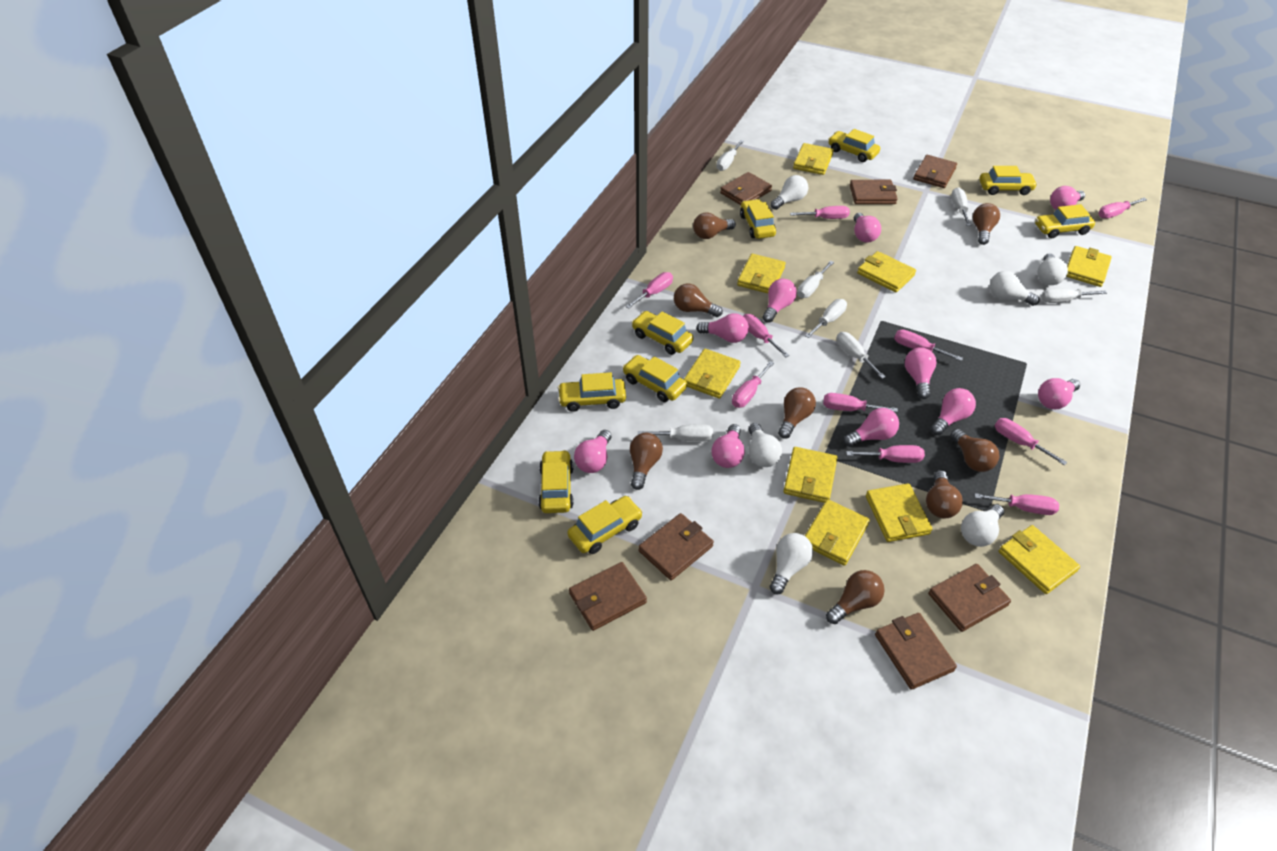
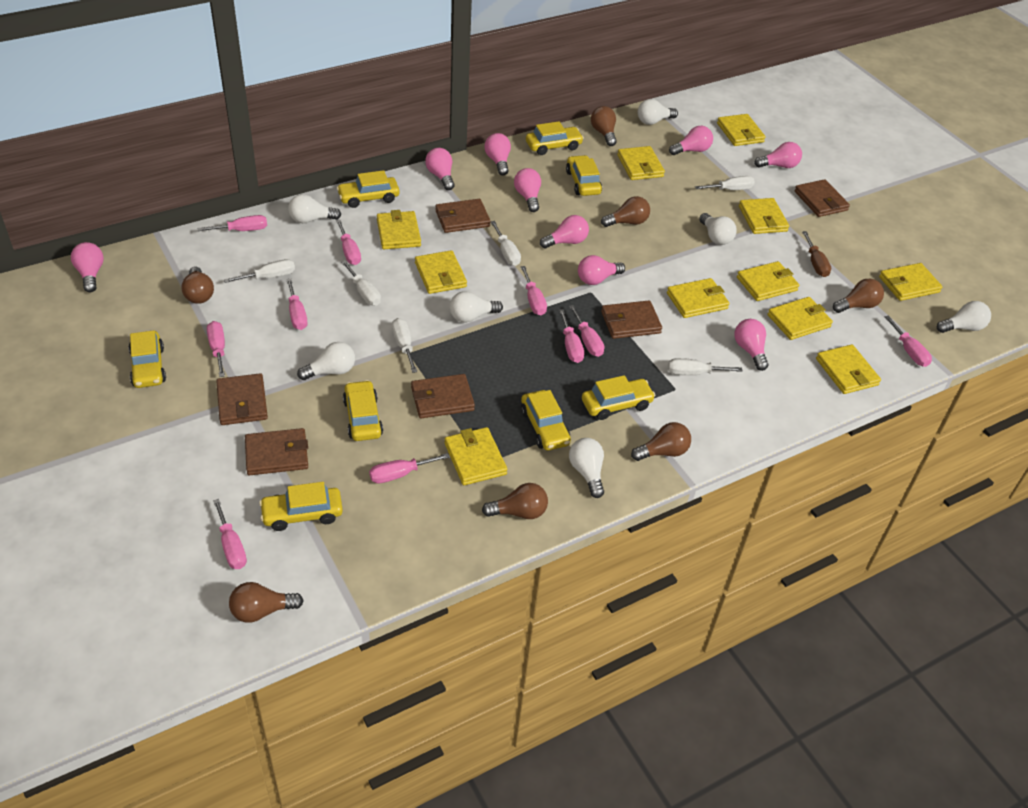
brown light bulb: 8 -> 7
brown screwdriver: 0 -> 1
brown wallet: 7 -> 6
pink light bulb: 10 -> 9
white light bulb: 6 -> 7
white screwdriver: 7 -> 6
yellow car: 9 -> 8
yellow wallet: 9 -> 11

